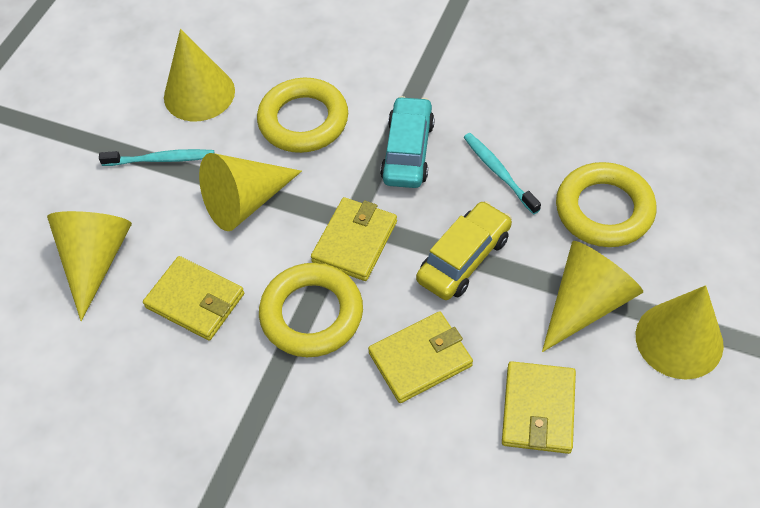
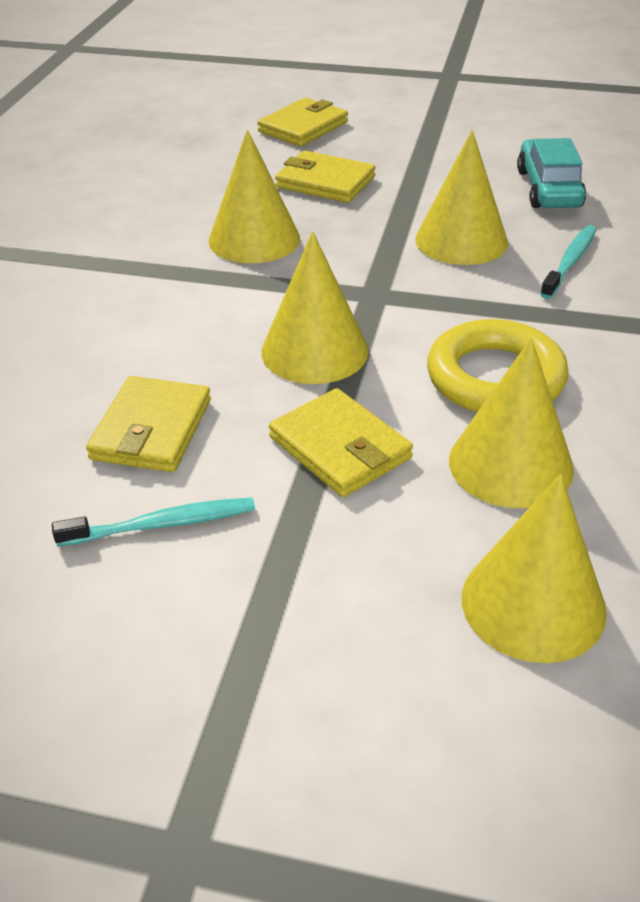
yellow car: 1 -> 0
yellow ring: 3 -> 1

